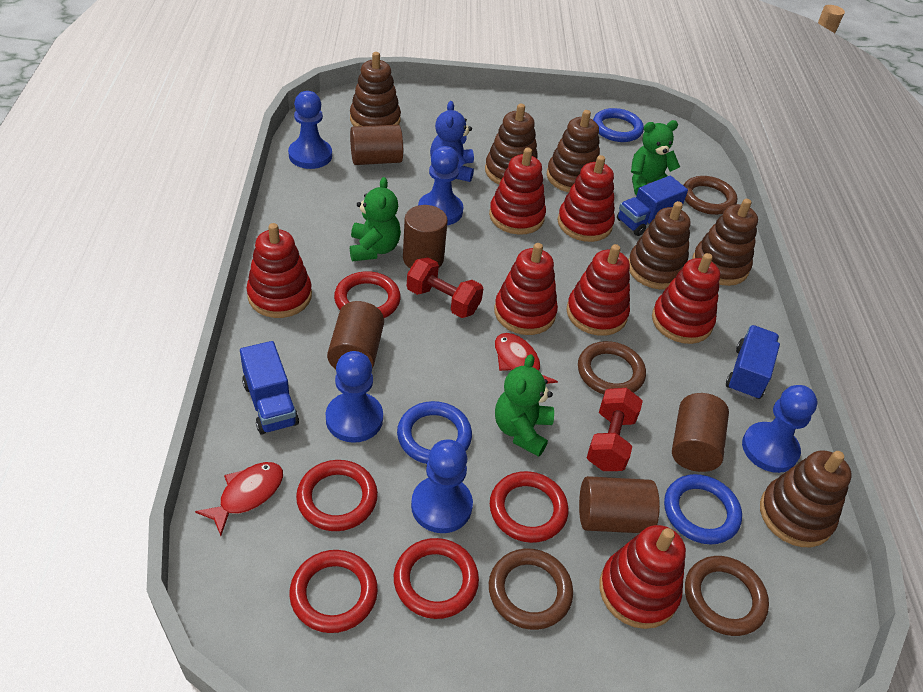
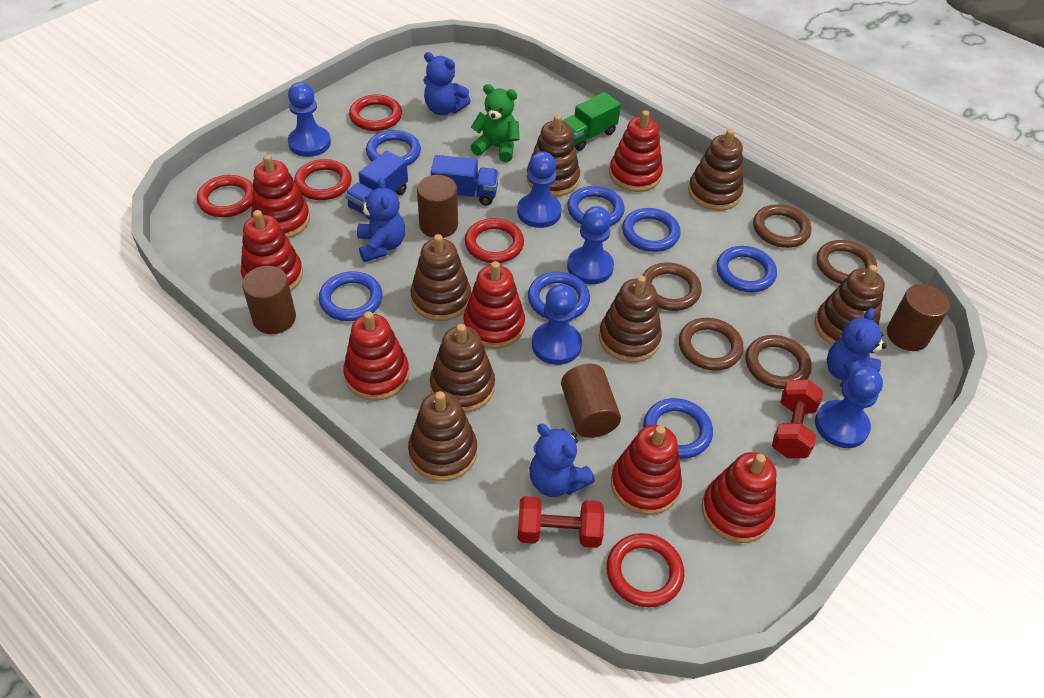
blue ring: 3 -> 7
blue teddy bear: 1 -> 4
blue truck: 3 -> 2
brown cylinder: 5 -> 4
brown ring: 4 -> 5
brown stacking toy: 6 -> 7
green teddy bear: 3 -> 1
green truck: 0 -> 1
red fish: 2 -> 0

